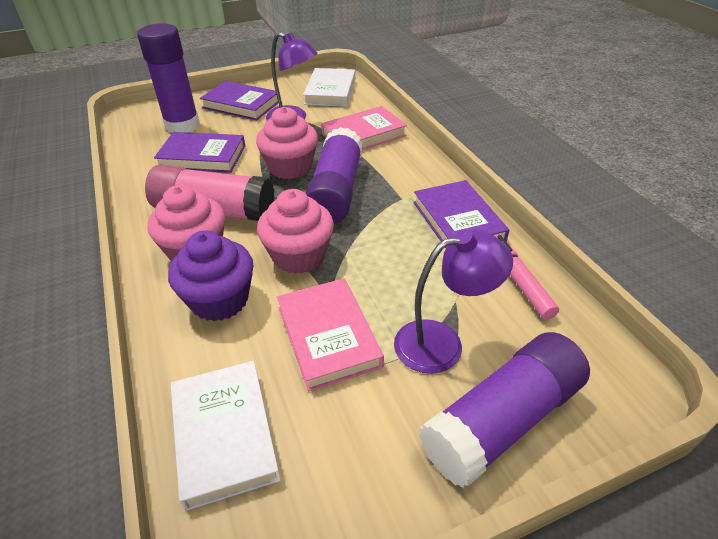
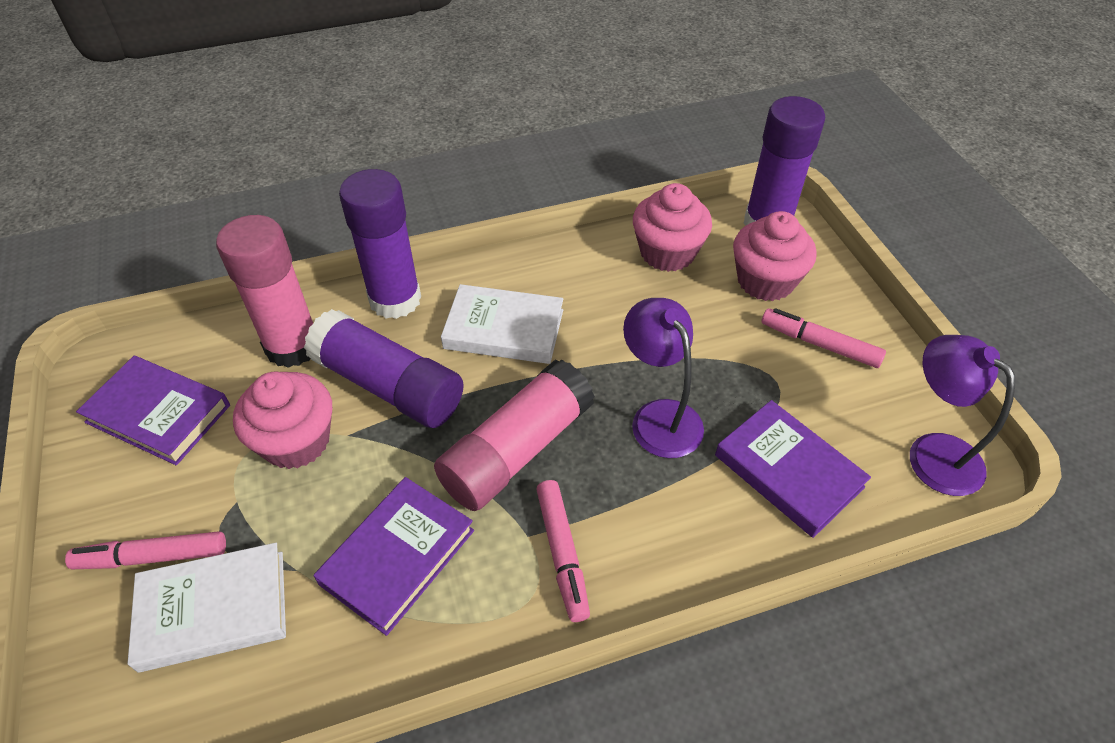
pink book: 2 -> 0
pink glue stick: 1 -> 2
pink marker: 1 -> 3
purple cupcake: 1 -> 0

